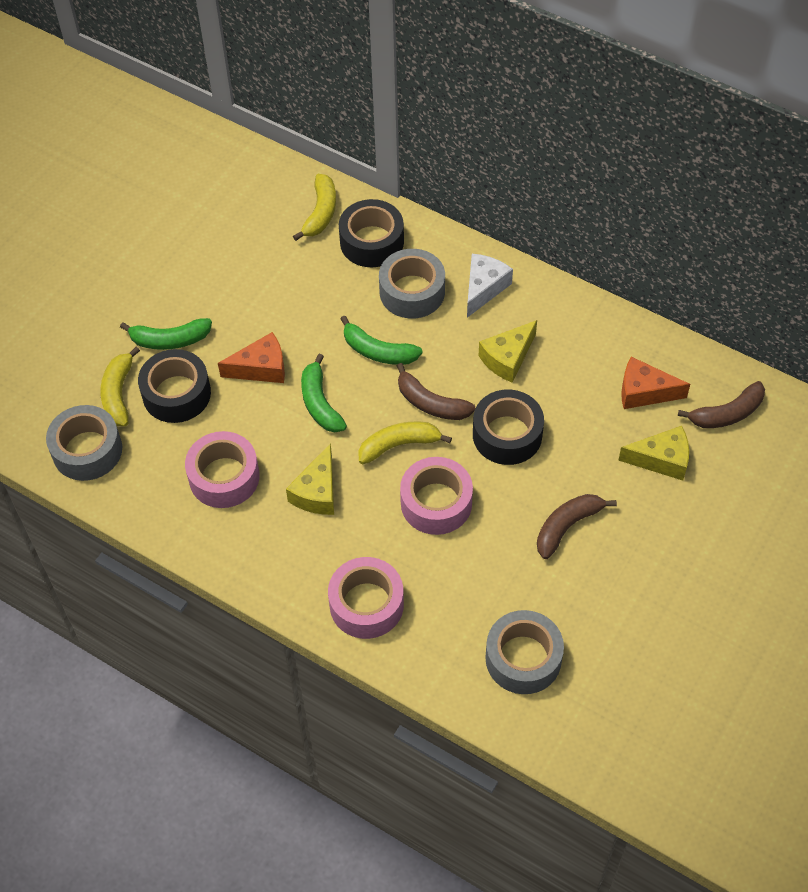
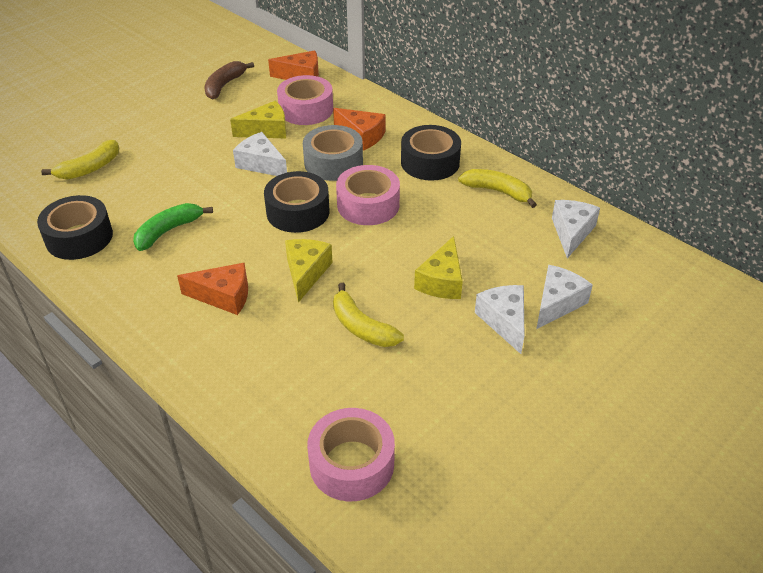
brown banana: 3 -> 1
green banana: 3 -> 1
grey tape: 3 -> 1
orange cheese: 2 -> 3
white cheese: 1 -> 4

